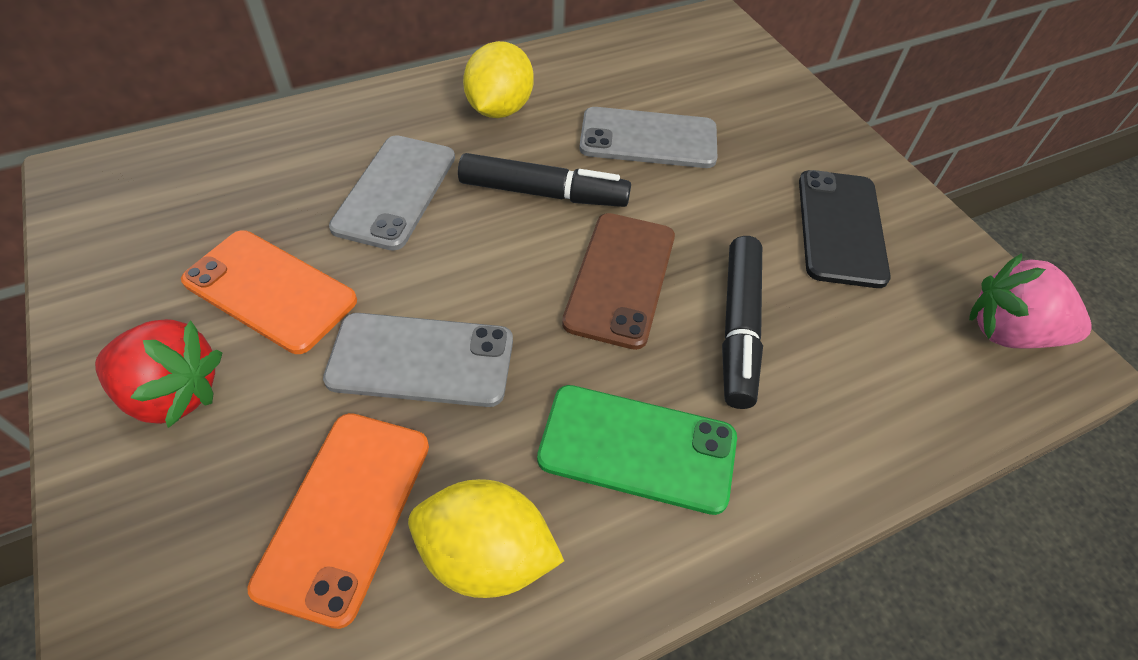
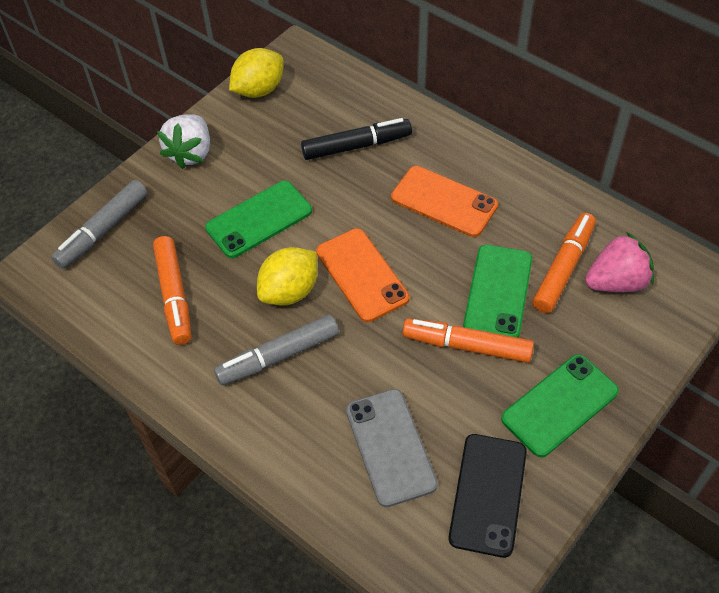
black marker: 2 -> 1
brown phone: 1 -> 0
green phone: 1 -> 3
grey marker: 0 -> 2
grey phone: 3 -> 1
orange marker: 0 -> 3
red strawberry: 1 -> 0
white strawberry: 0 -> 1

